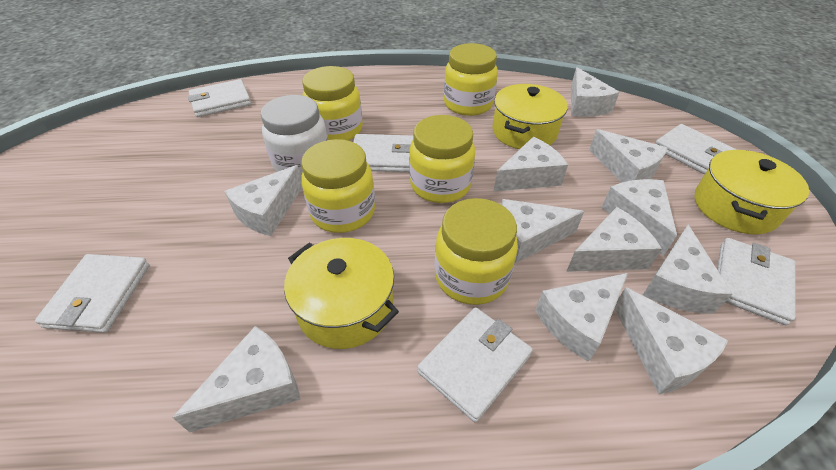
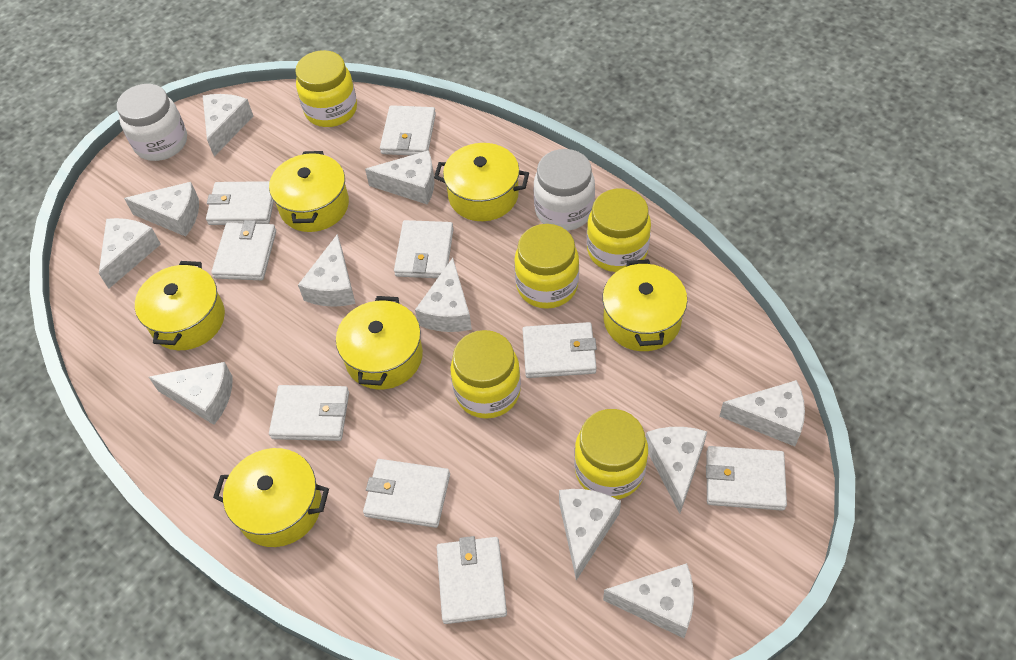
white jar: 1 -> 2
white wallet: 6 -> 9
yellow pot: 3 -> 6

